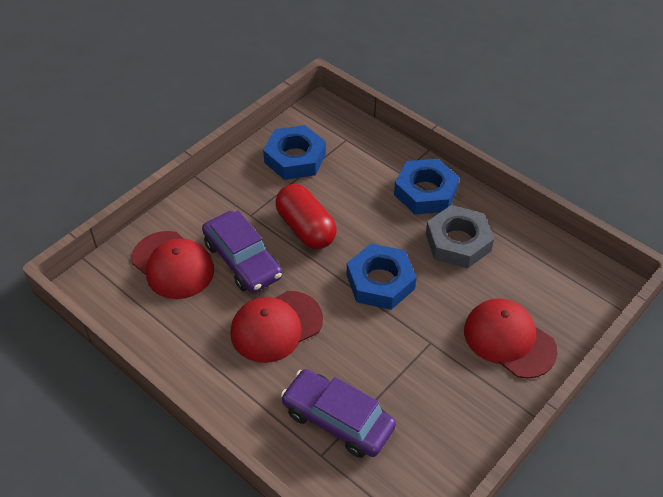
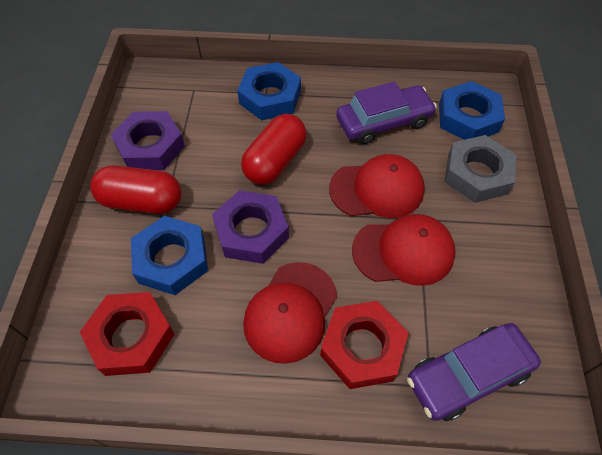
purple nut: 0 -> 2
red capsule: 1 -> 2
red nut: 0 -> 2

